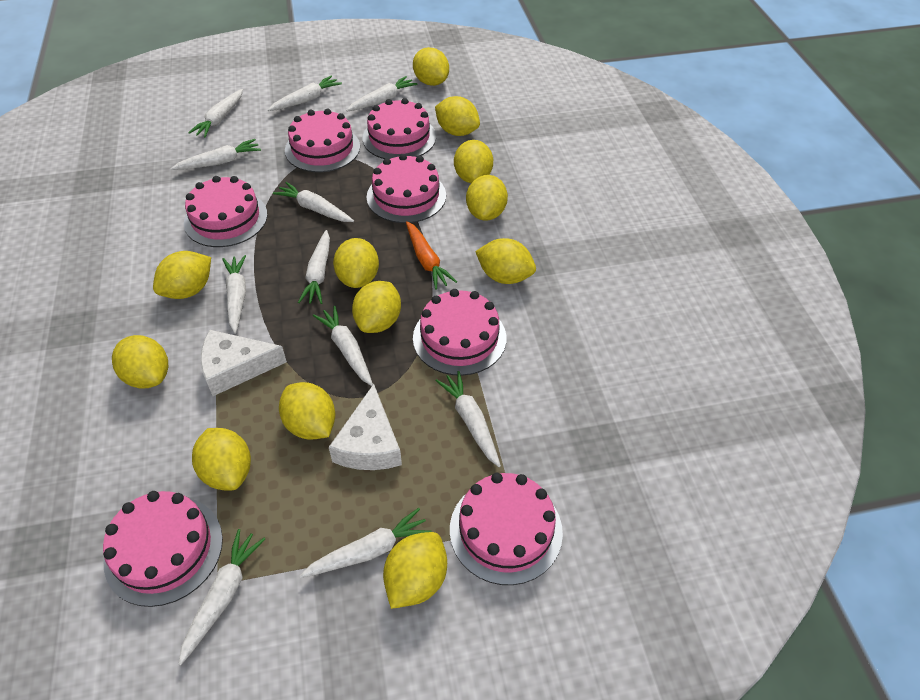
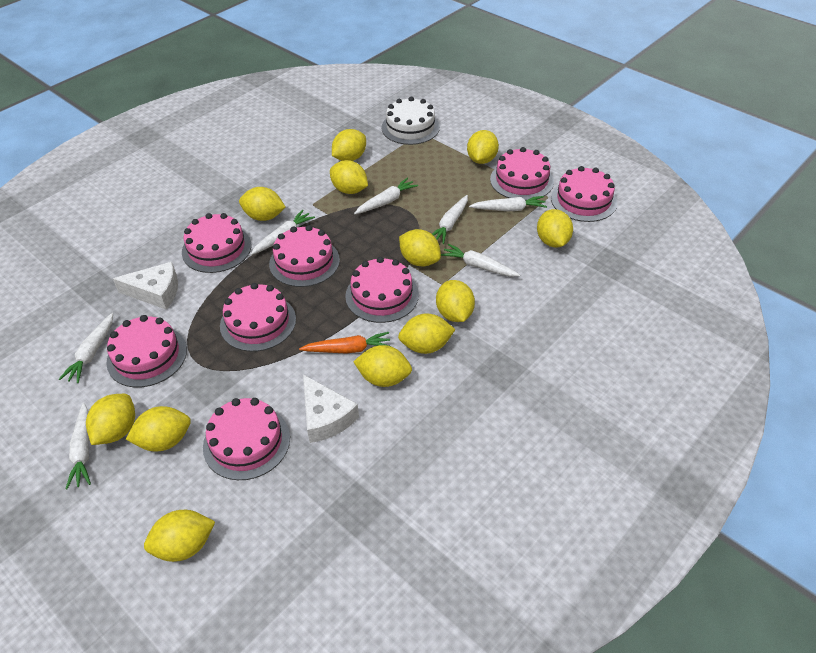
pink cake: 7 -> 8
white cake: 0 -> 1
white carrot: 11 -> 7

